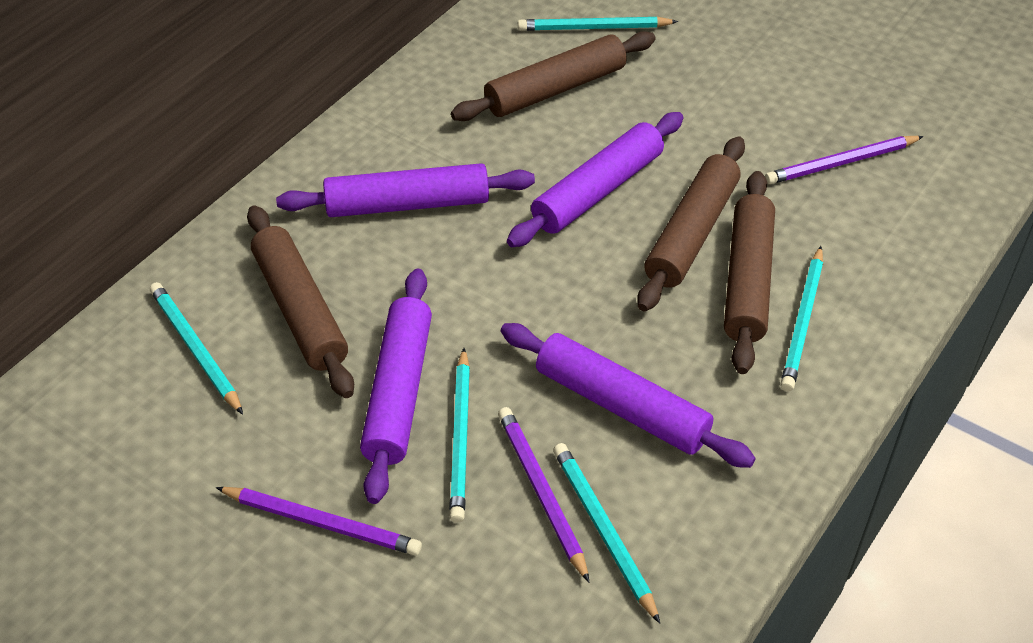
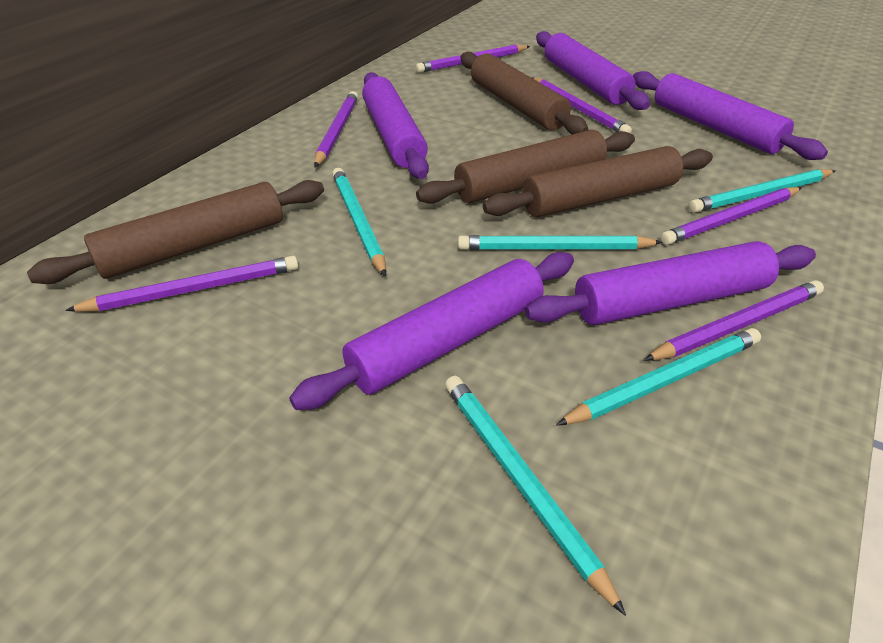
purple pencil: 3 -> 6
purple rolling pin: 4 -> 5

